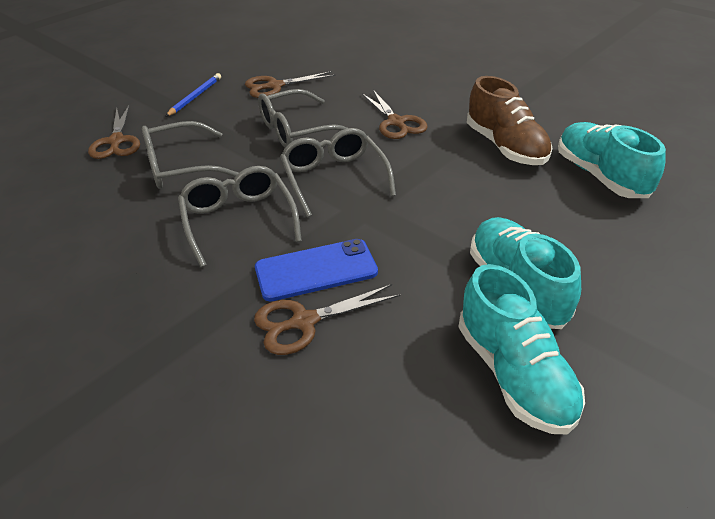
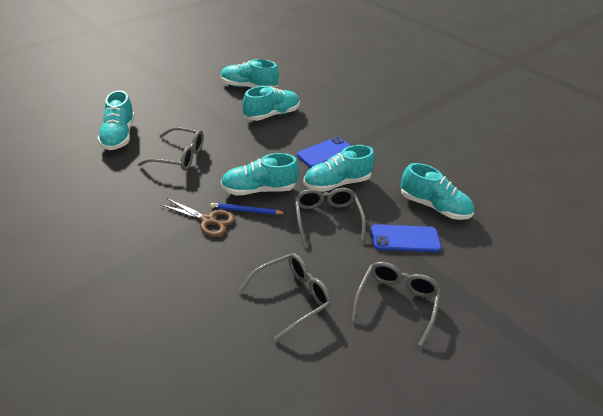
blue phone: 1 -> 2
brown scissors: 4 -> 1
brown shoe: 1 -> 0
turquoise shoe: 3 -> 6

